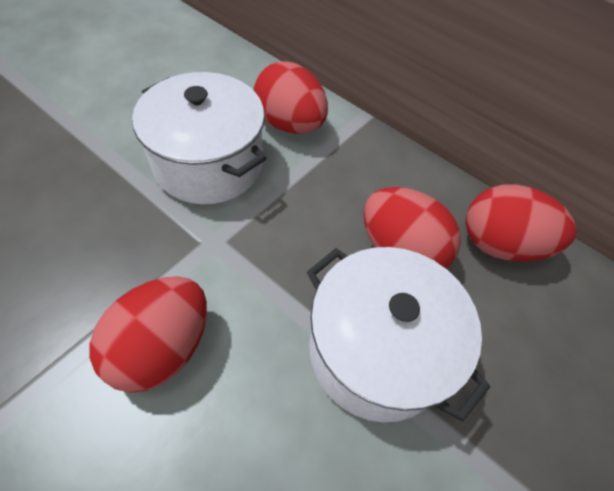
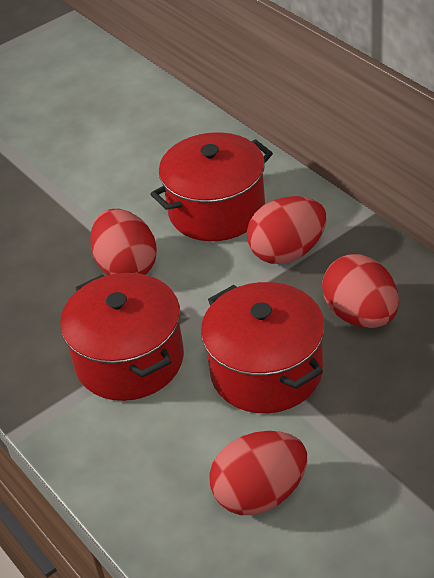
red pot: 0 -> 3
white pot: 2 -> 0

